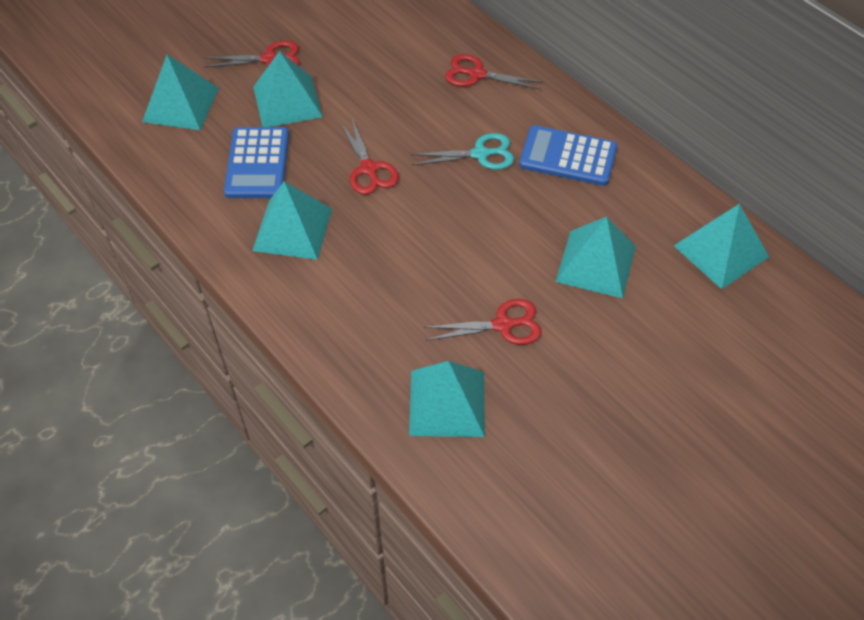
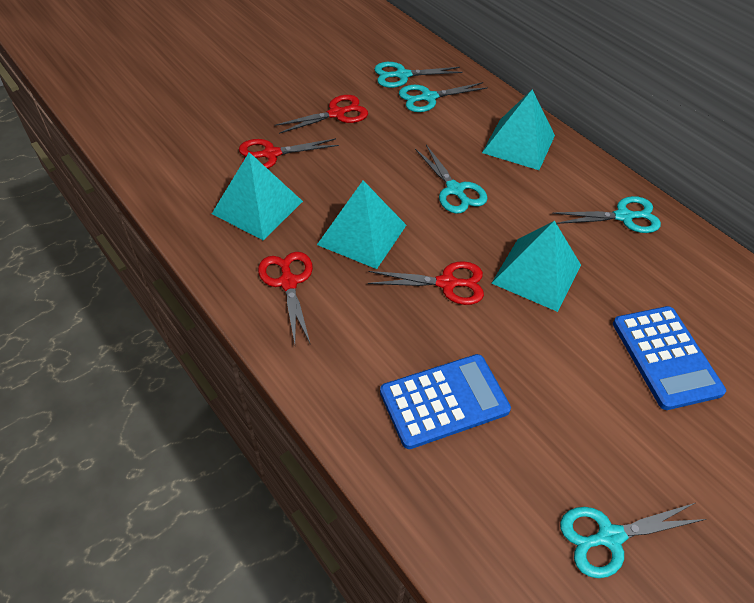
turquoise pyramid: 6 -> 4
turquoise scissors: 1 -> 5

